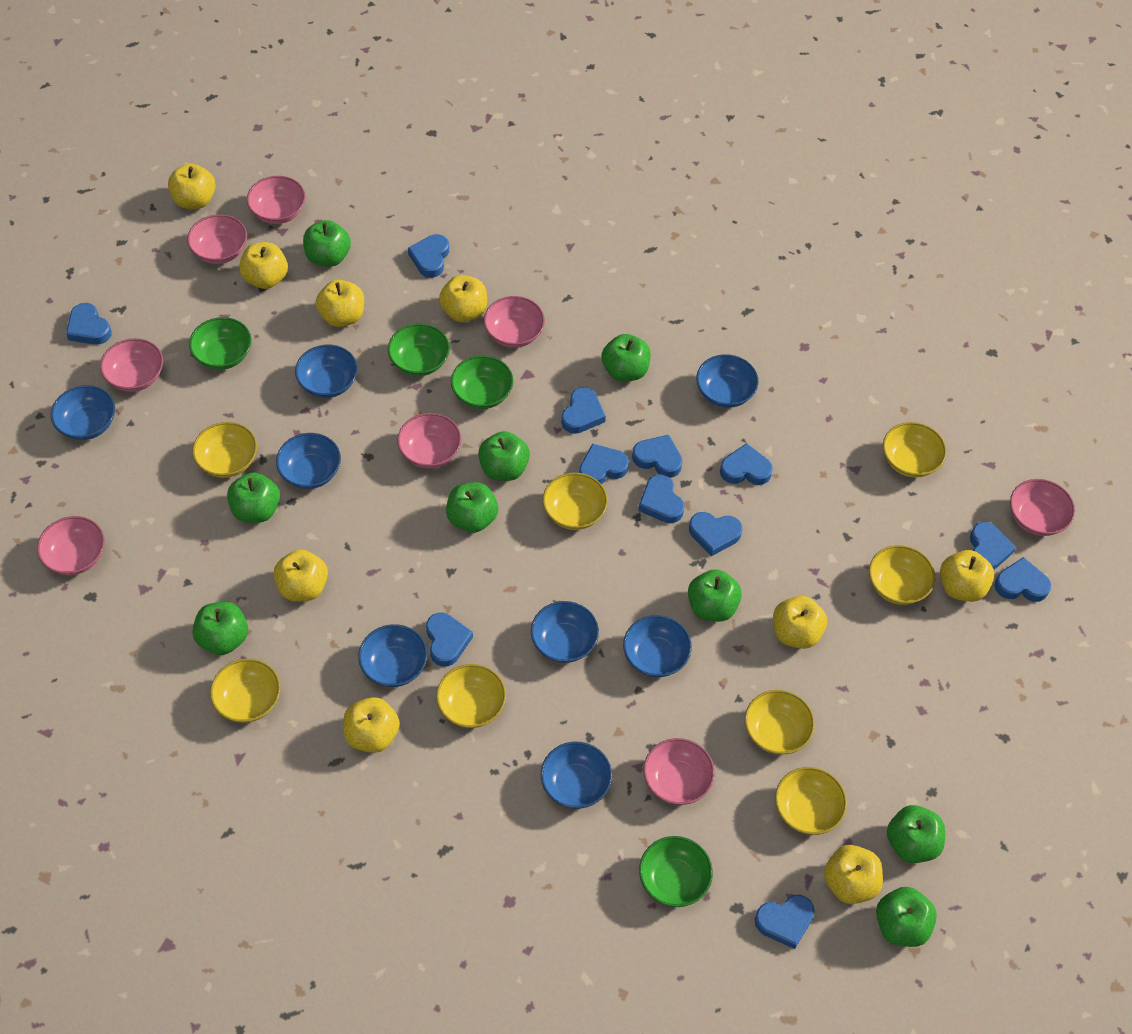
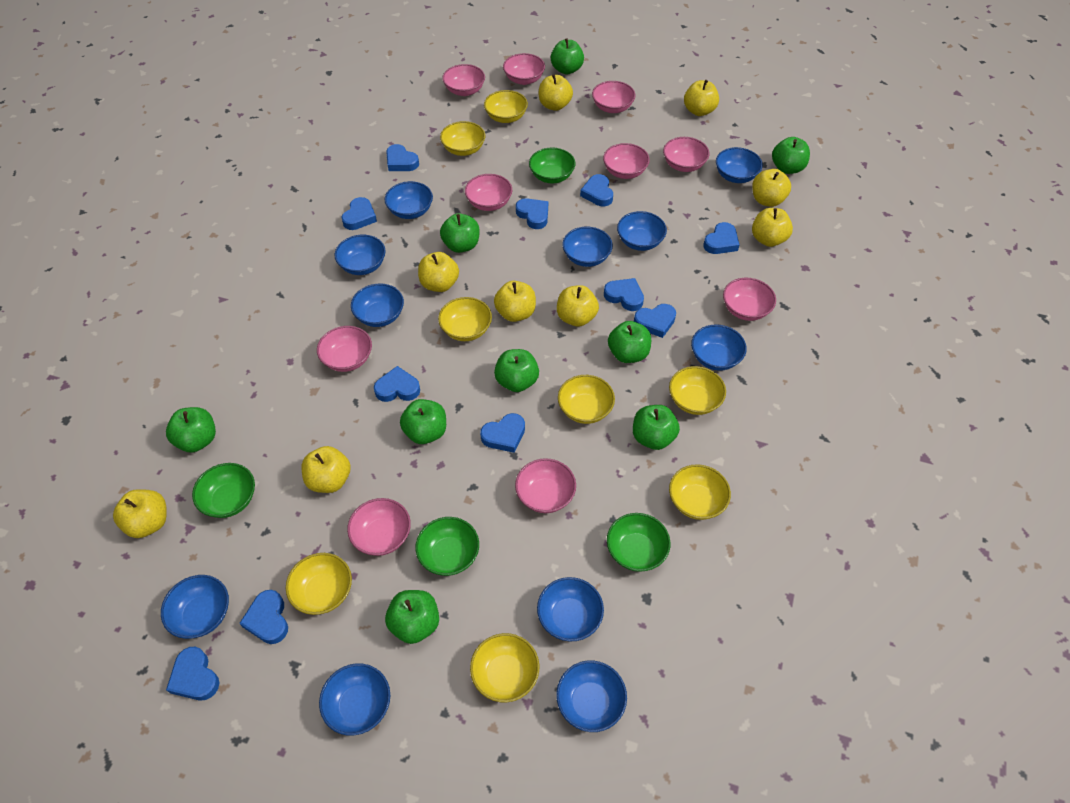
blue bowl: 8 -> 11
blue heart: 12 -> 11
pink bowl: 8 -> 10

